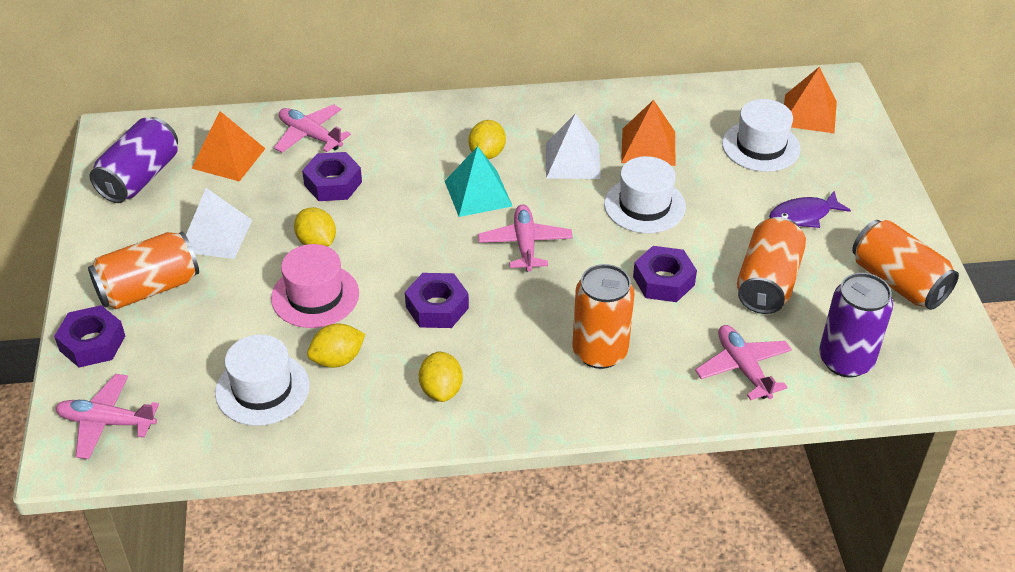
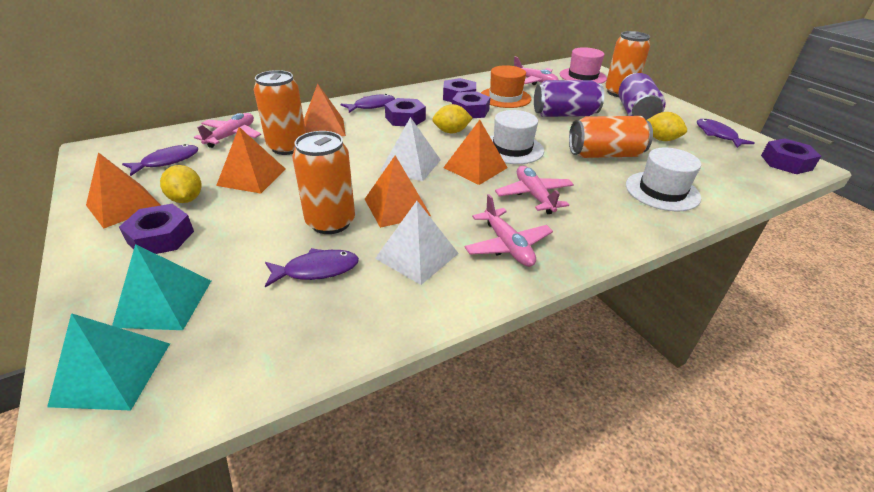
orange hat: 0 -> 1
orange pyramid: 3 -> 5
purple fish: 1 -> 4
purple nut: 4 -> 5
turquoise pyramid: 1 -> 2
white hat: 3 -> 2
yellow lemon: 4 -> 3

